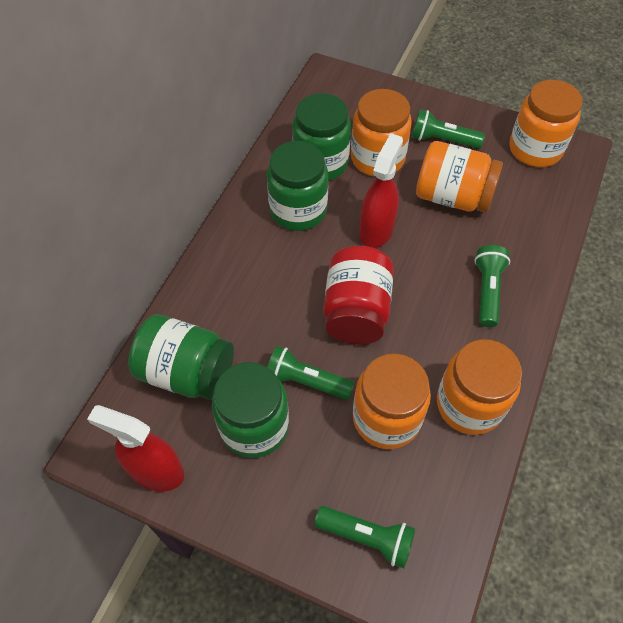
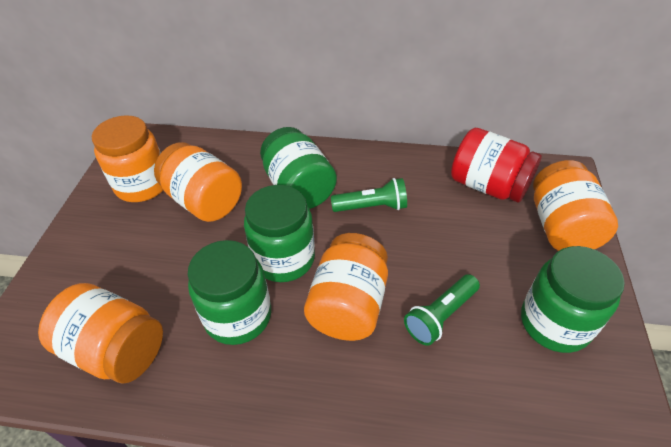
green flashlight: 4 -> 2
red spray bottle: 2 -> 0

